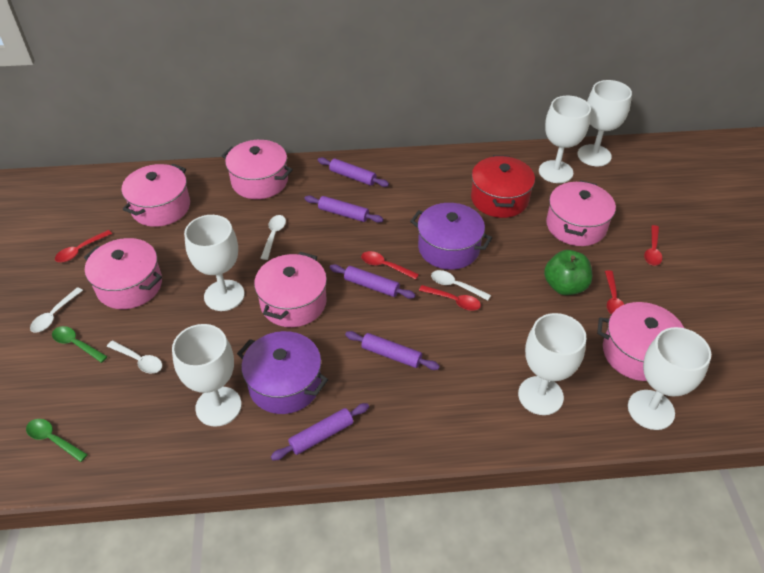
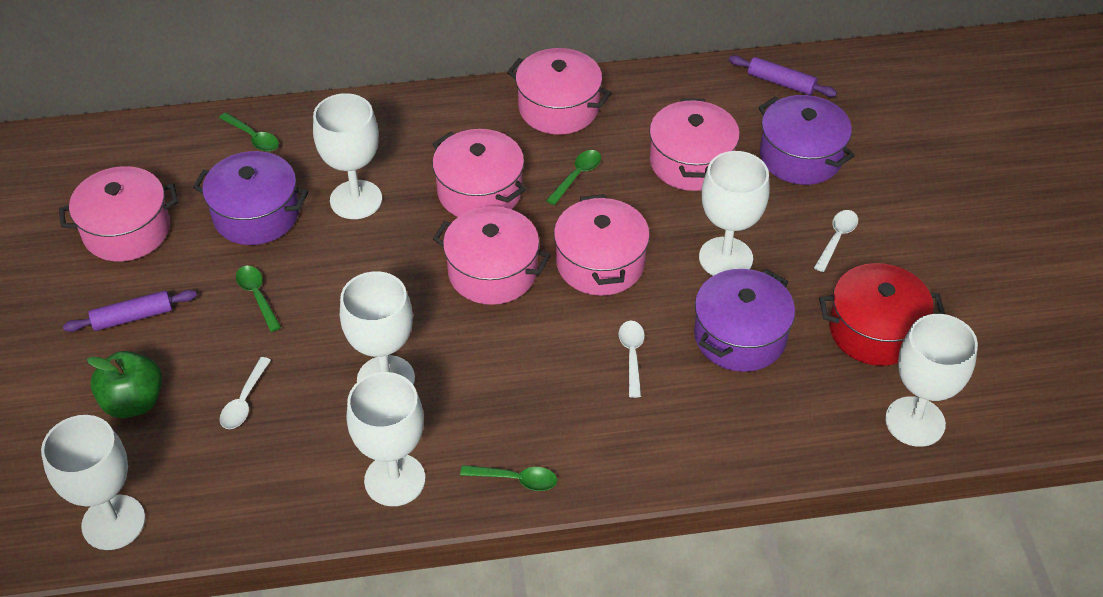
green spoon: 2 -> 4
purple pot: 2 -> 3
purple rolling pin: 5 -> 2
red spoon: 5 -> 0
white spoon: 4 -> 3

